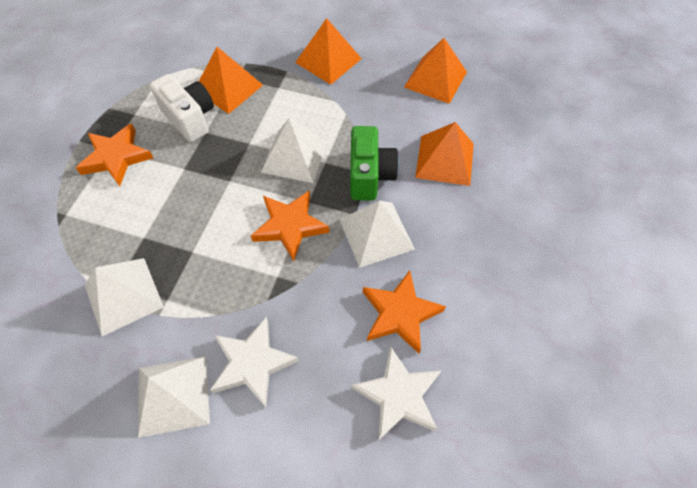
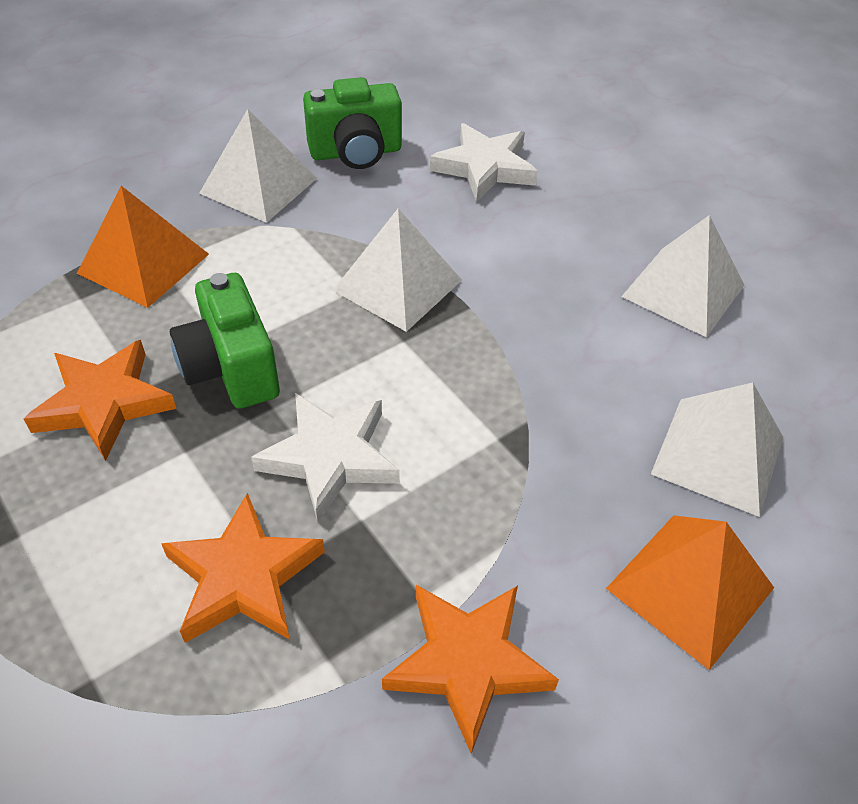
green camera: 1 -> 2
orange pyramid: 4 -> 2
white camera: 1 -> 0

